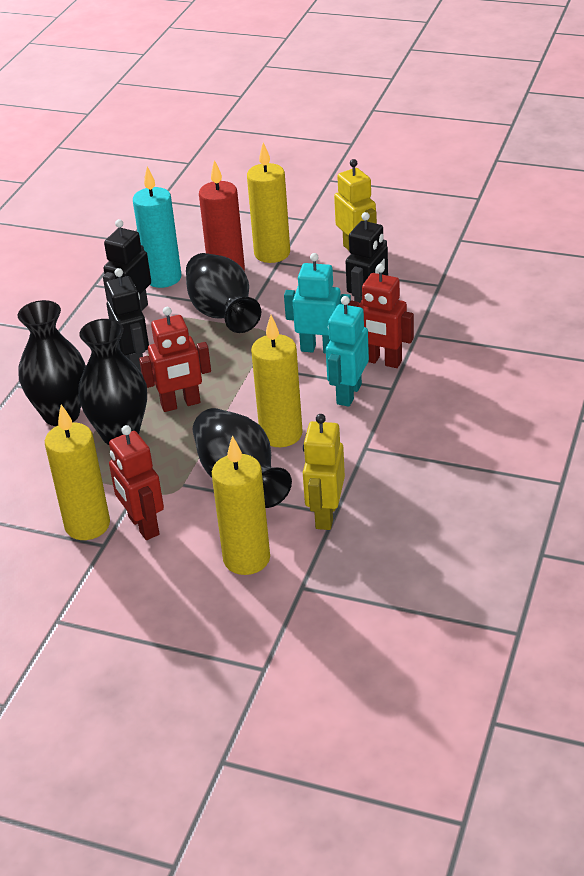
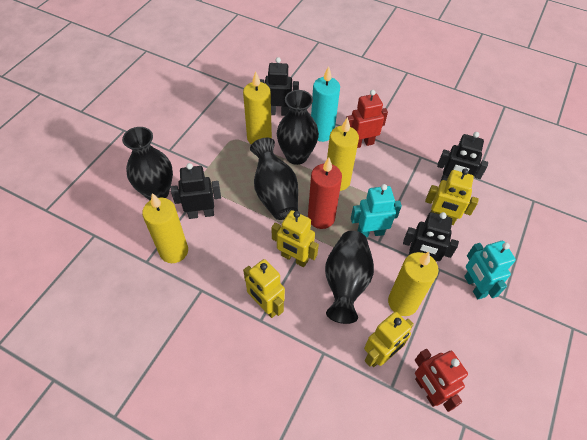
black robot: 3 -> 4
red robot: 3 -> 2
yellow robot: 2 -> 4

